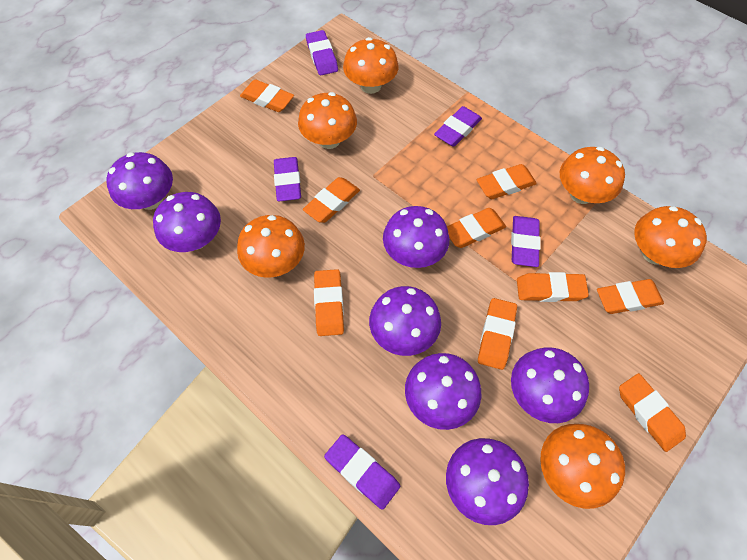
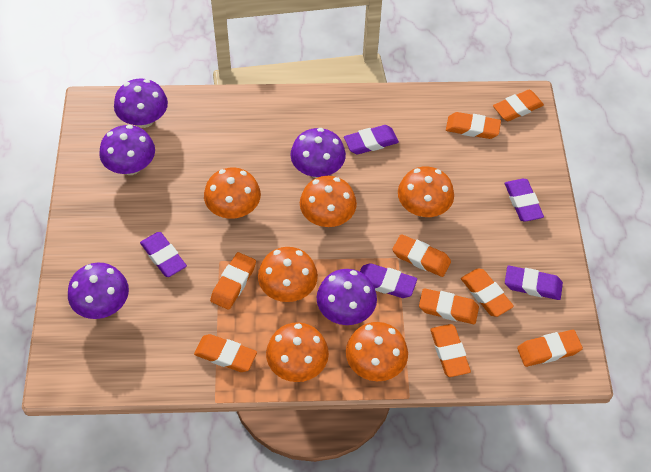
purple mushroom: 7 -> 5

